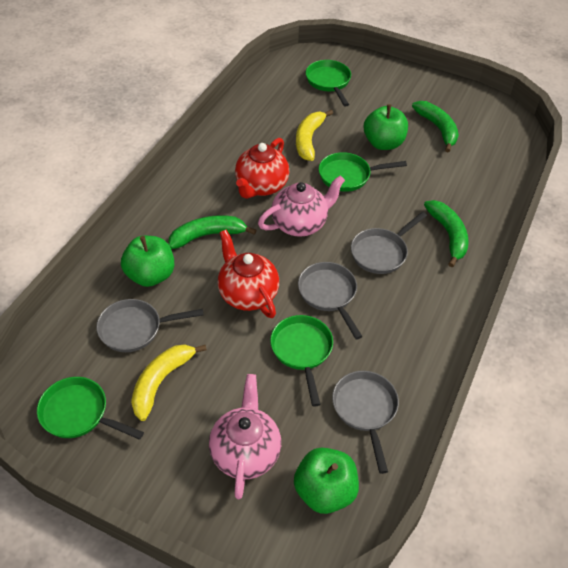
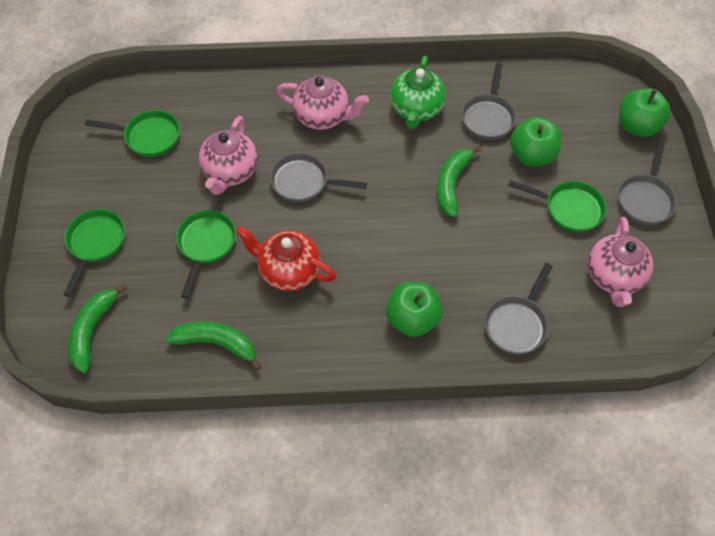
green teapot: 0 -> 1
pink teapot: 2 -> 3
red teapot: 2 -> 1
yellow banana: 2 -> 0

